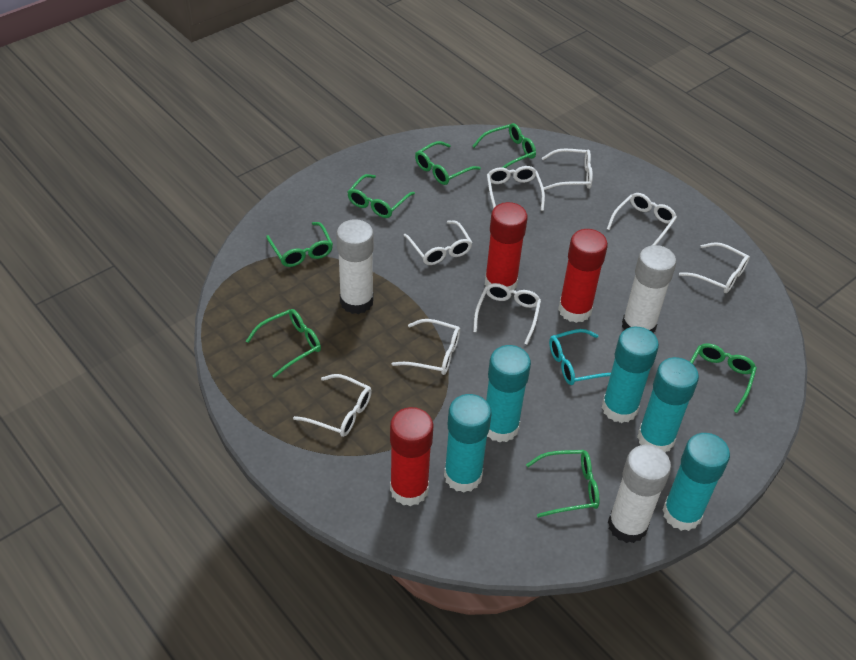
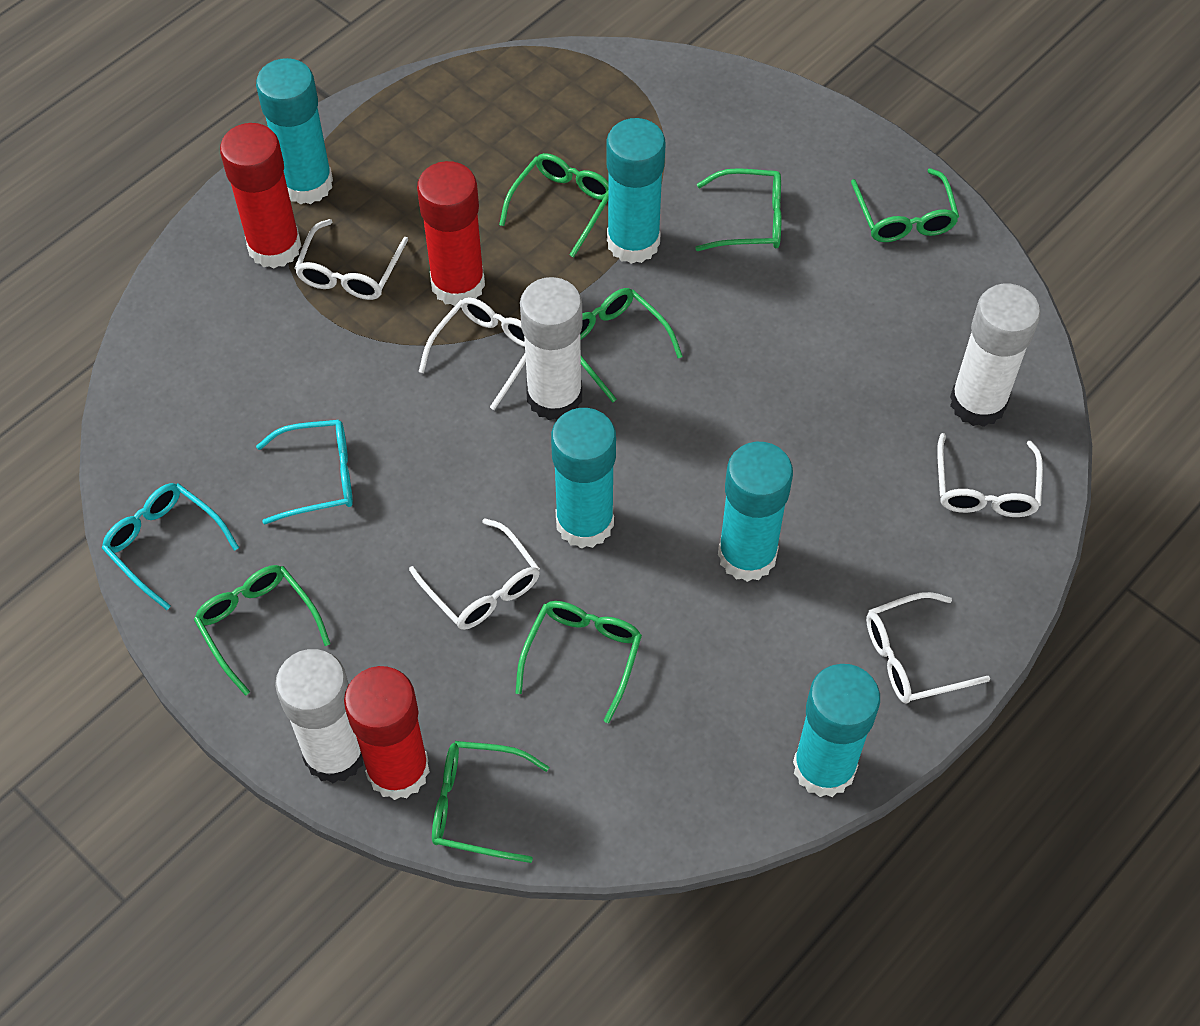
turquoise glasses: 1 -> 2
white glasses: 8 -> 5

